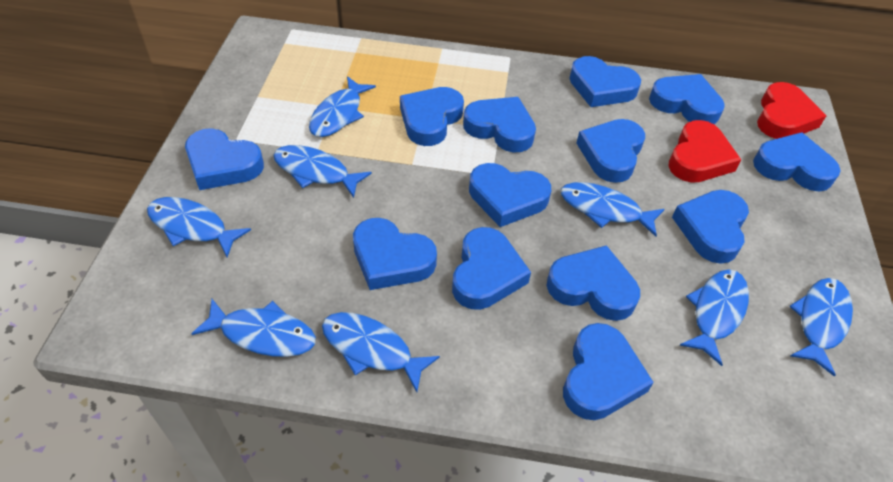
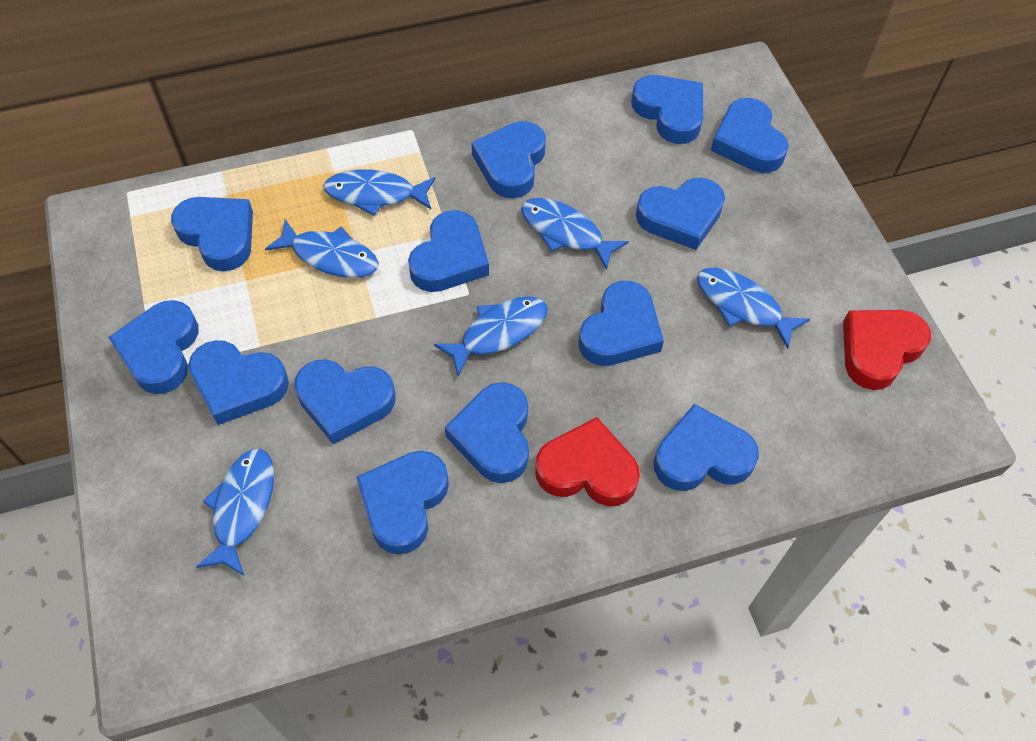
blue fish: 8 -> 6

